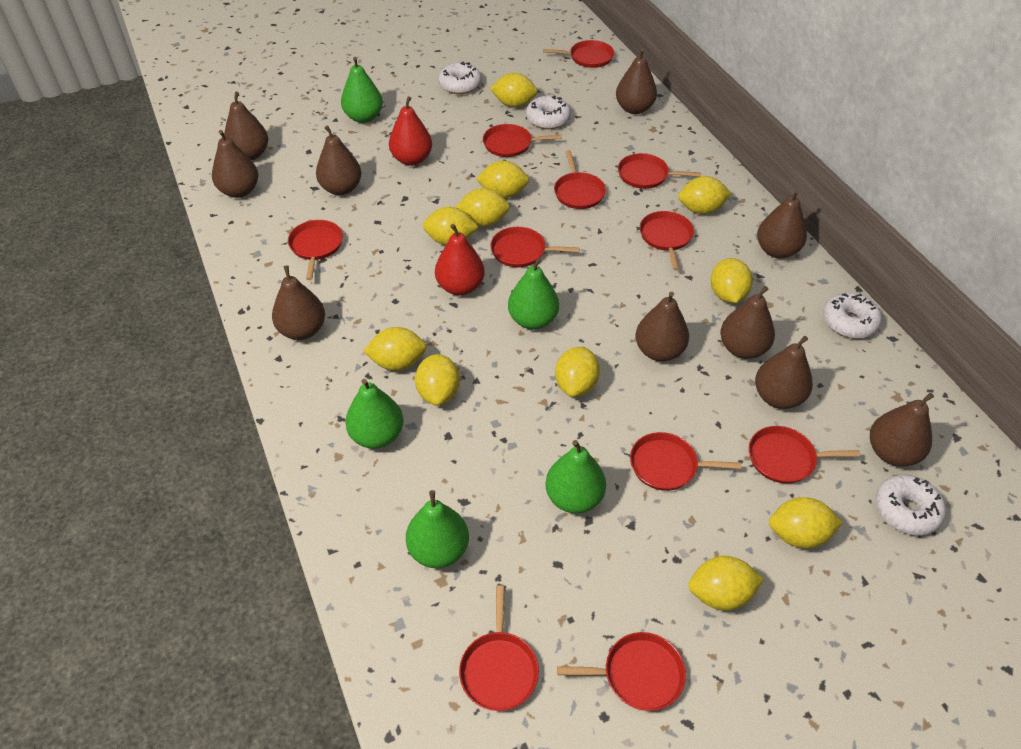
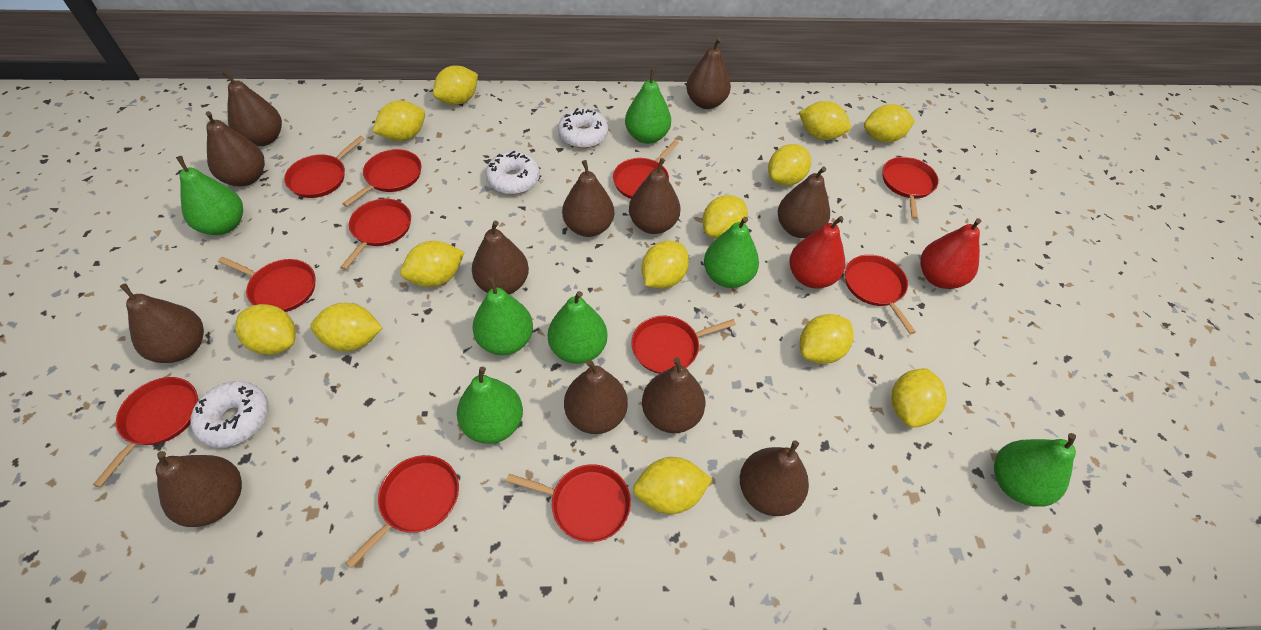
brown pear: 10 -> 12
green pear: 5 -> 7
white donut: 4 -> 3
yellow lemon: 11 -> 13

